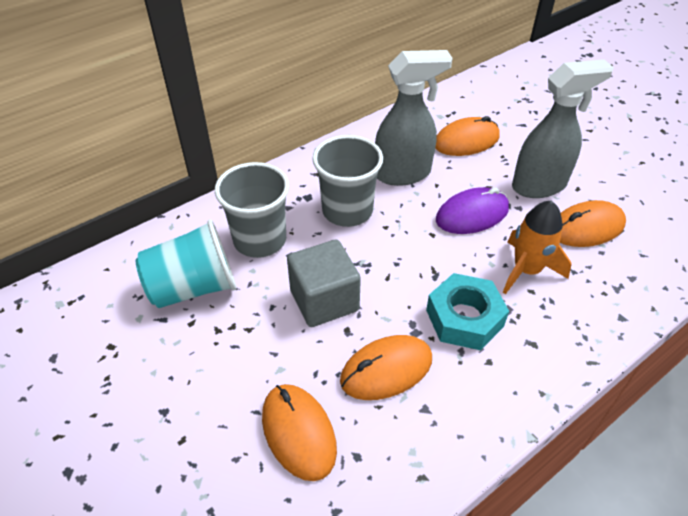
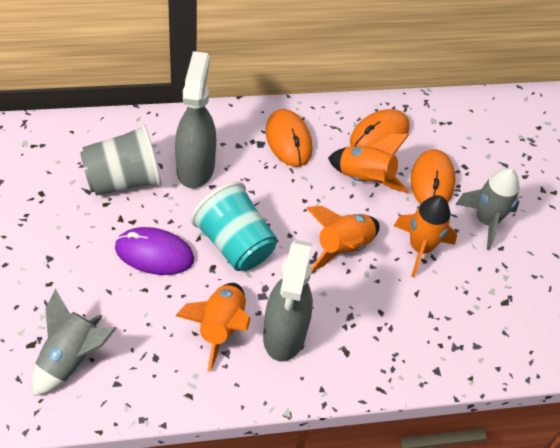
grey cube: 1 -> 0
grey cup: 2 -> 1
grey rocket: 0 -> 2
orange mouse: 4 -> 3
orange rocket: 1 -> 4
turquoise nut: 1 -> 0

